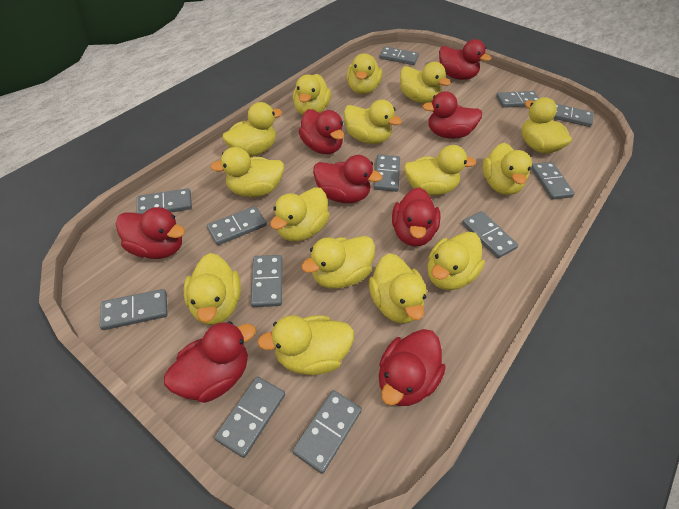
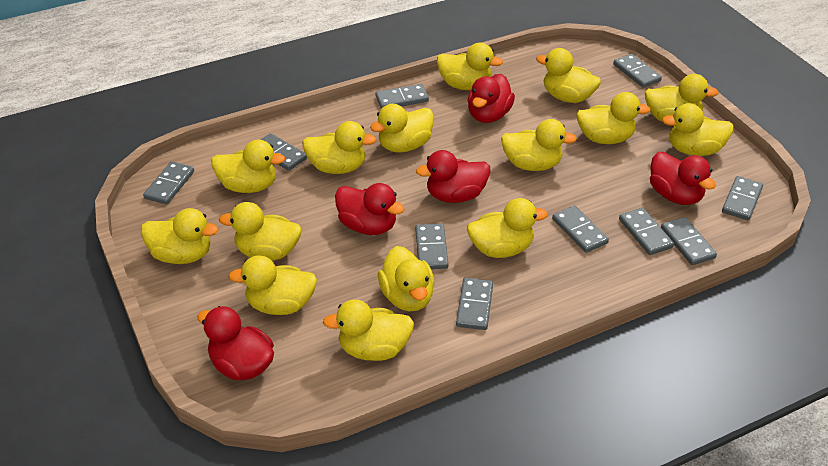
grey domino: 12 -> 10
red duck: 8 -> 5

